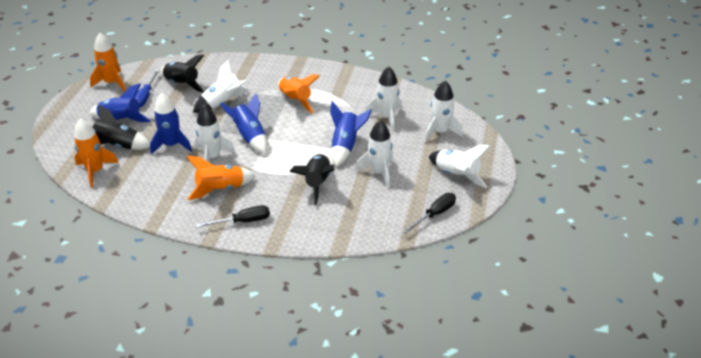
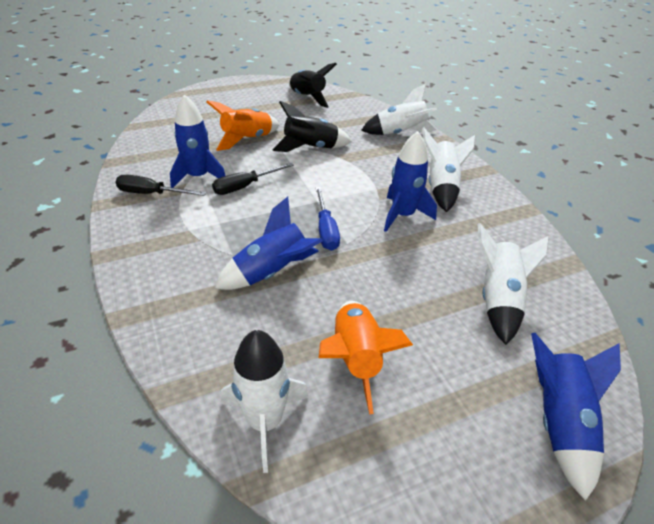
black rocket: 3 -> 2
orange rocket: 4 -> 2
white rocket: 6 -> 4

